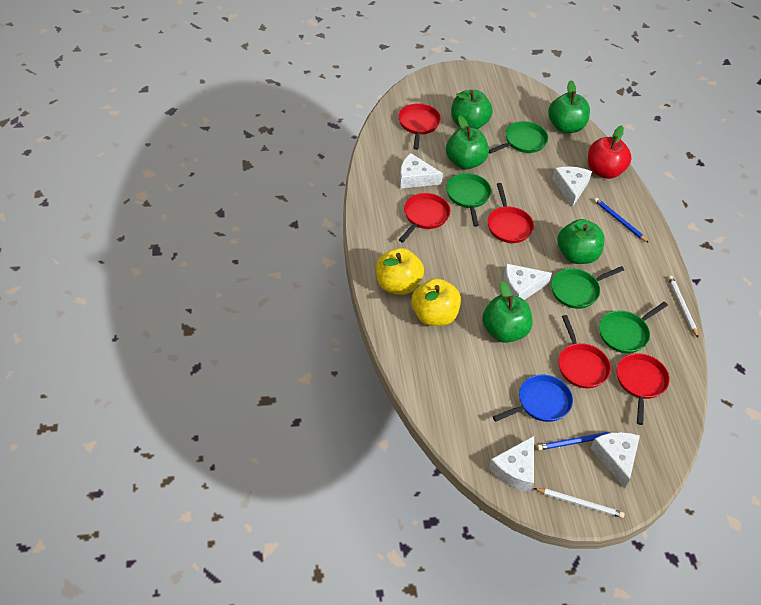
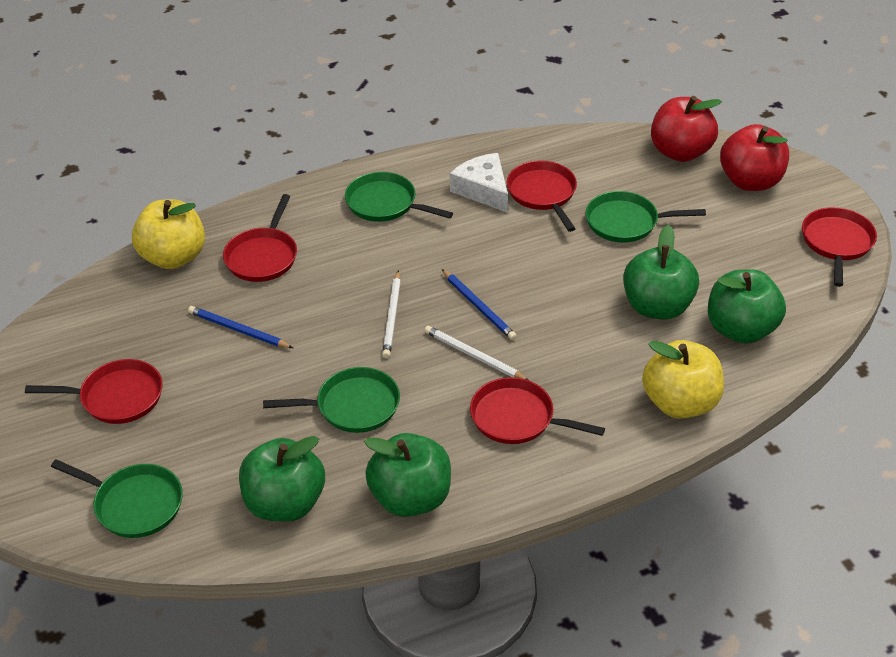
blue pan: 1 -> 0
green apple: 5 -> 4
red apple: 1 -> 2
white cheese: 5 -> 1

